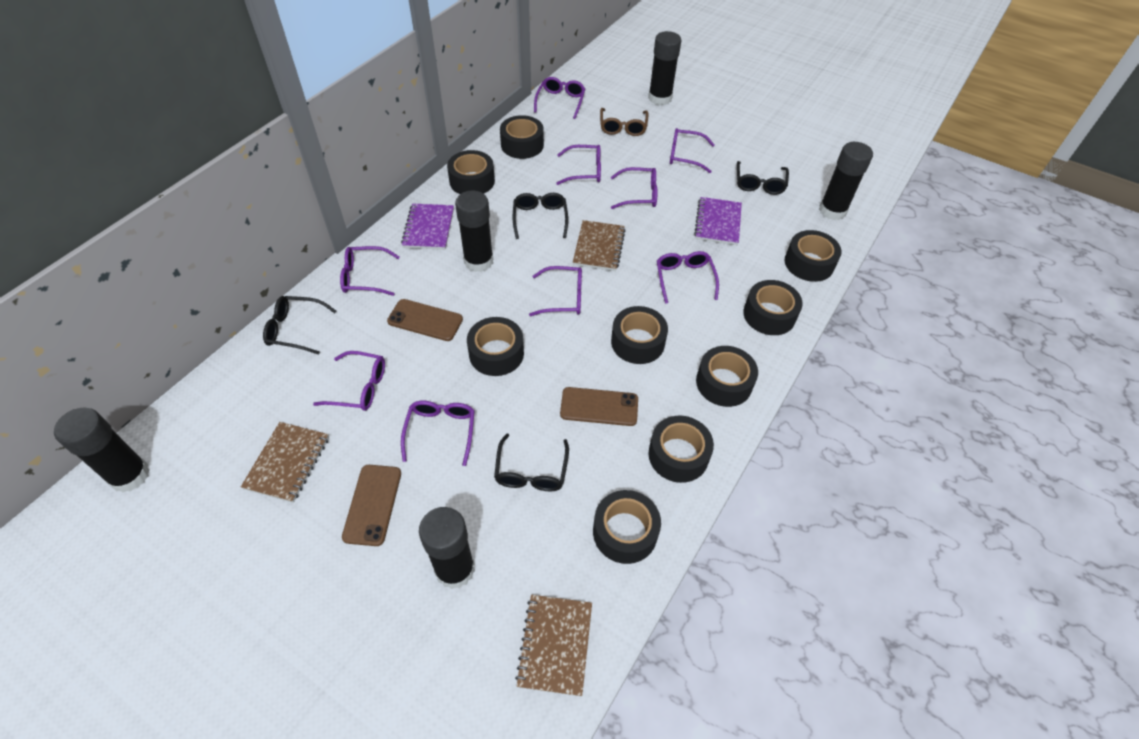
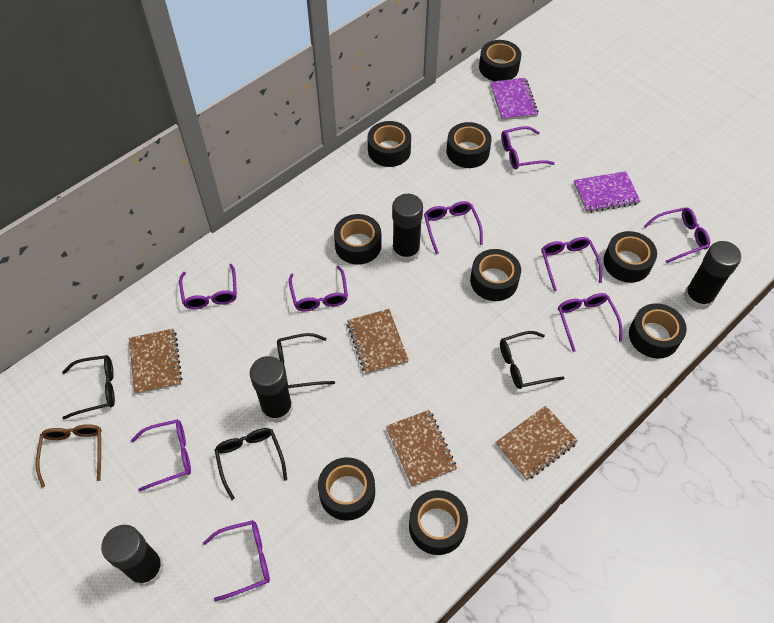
black glue stick: 5 -> 4
brown notebook: 3 -> 4
brown phone: 3 -> 0

